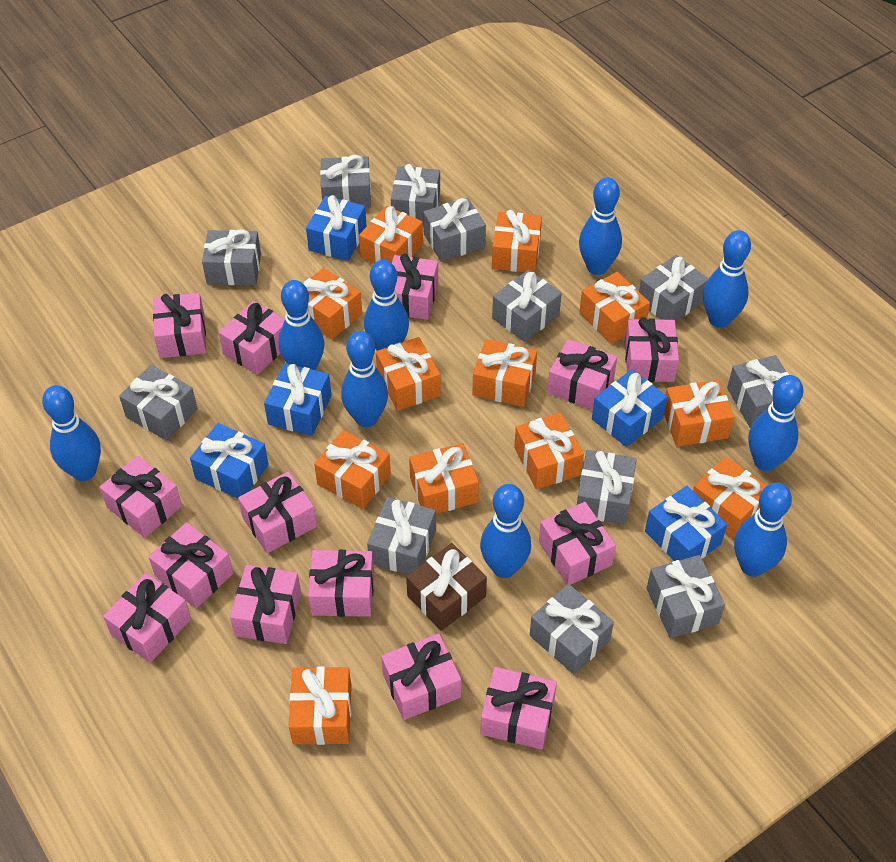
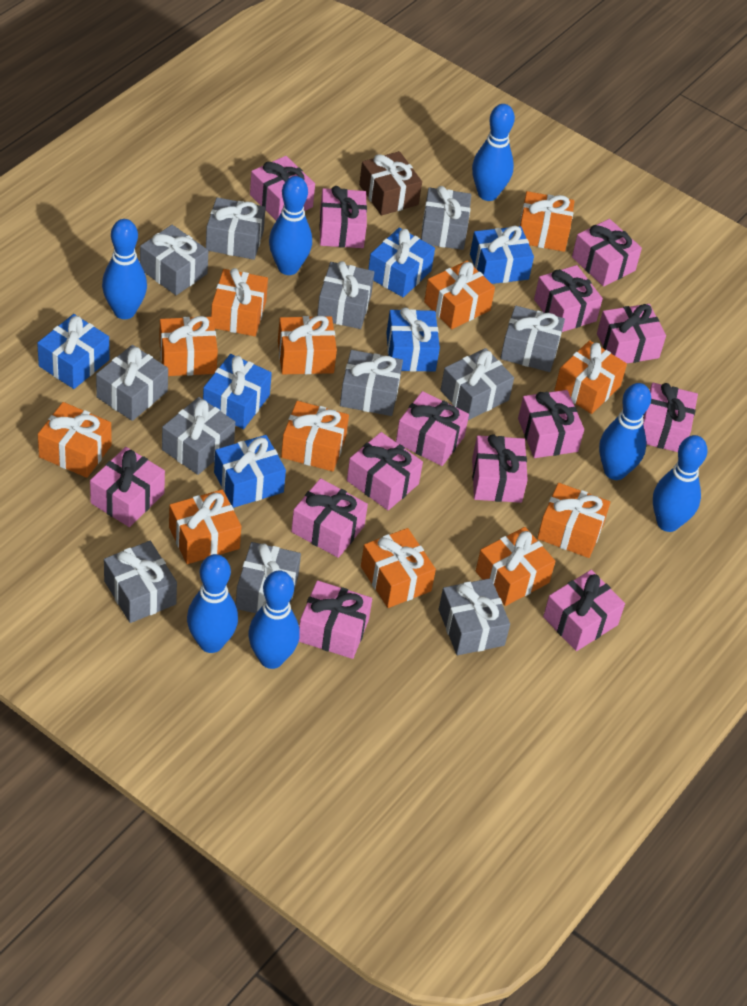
blue bowling pin: 9 -> 7
blue gift: 5 -> 6

